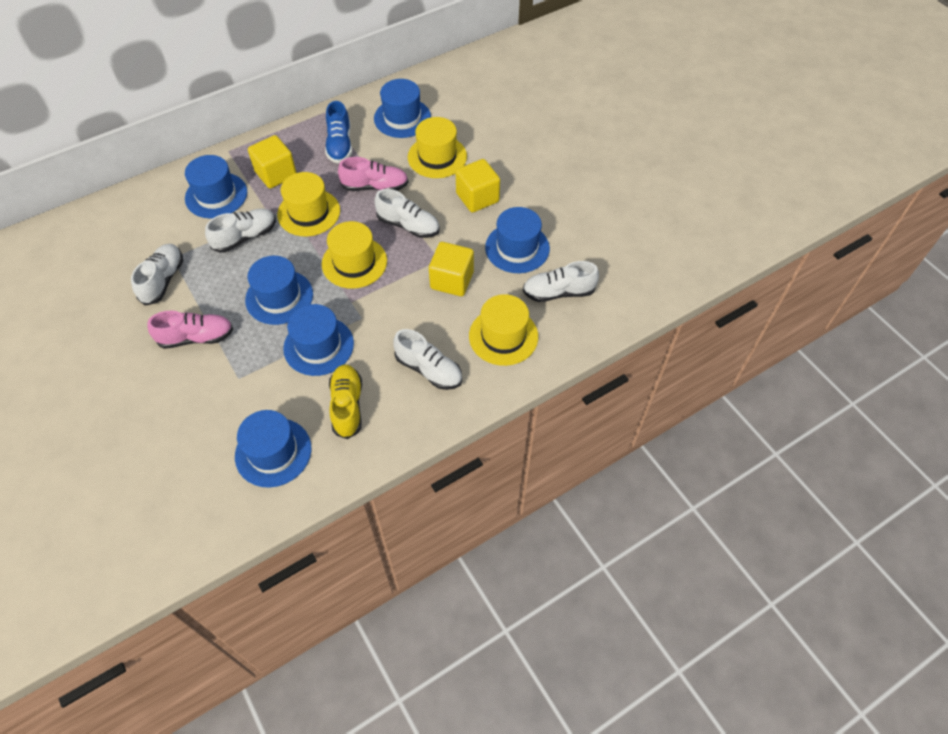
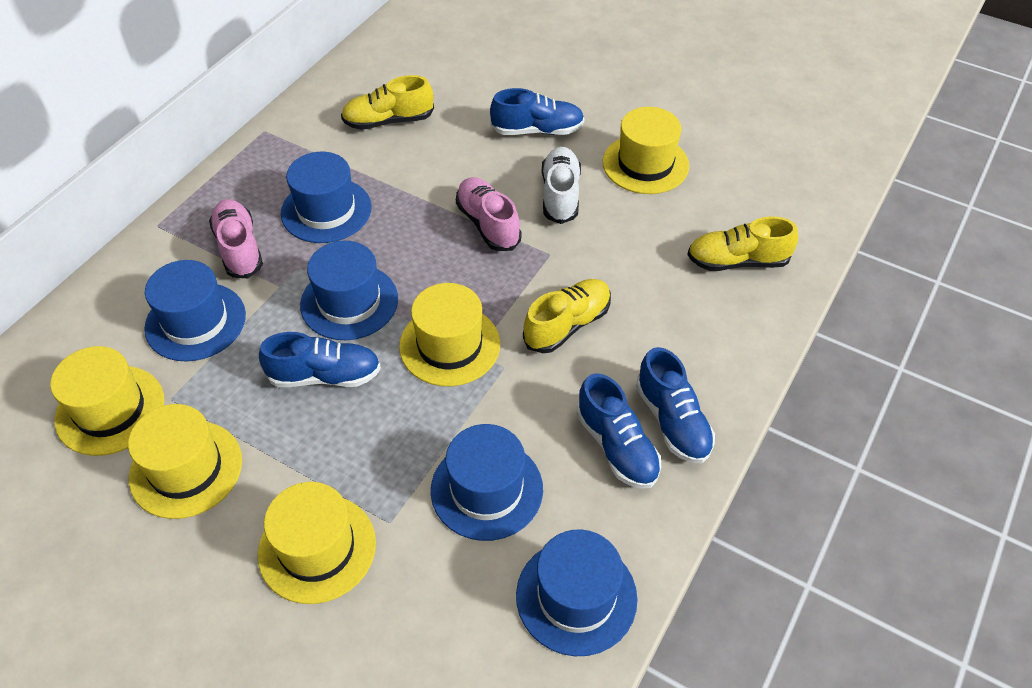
blue hat: 6 -> 5
blue shoe: 1 -> 4
white shoe: 5 -> 1
yellow cube: 3 -> 0
yellow hat: 4 -> 5
yellow shoe: 1 -> 3

